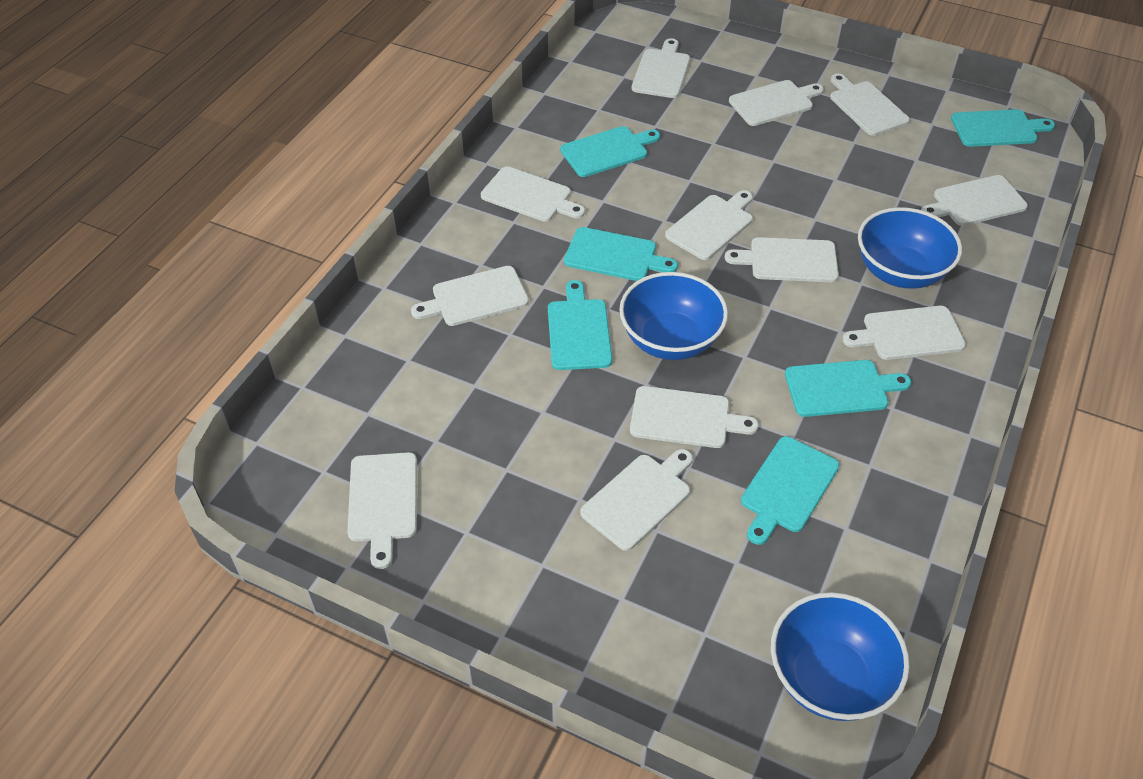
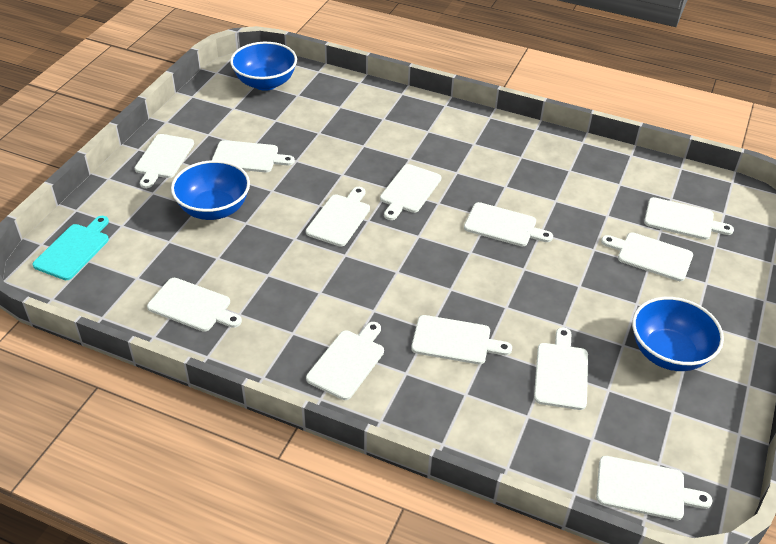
turquoise cutting board: 6 -> 1

